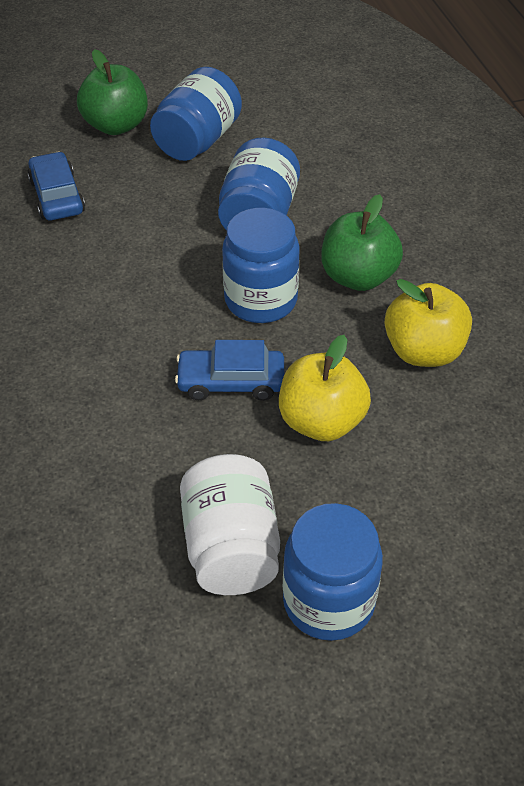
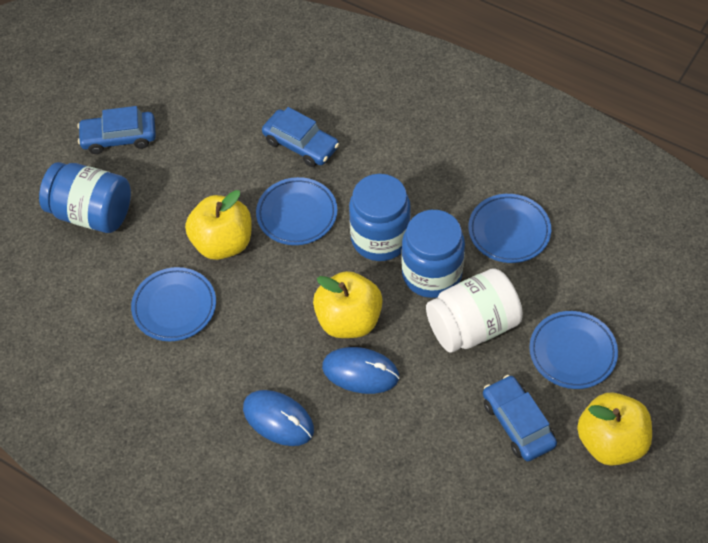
blue car: 2 -> 3
blue jar: 4 -> 3
blue mouse: 0 -> 2
blue plate: 0 -> 4
green apple: 2 -> 0
yellow apple: 2 -> 3

